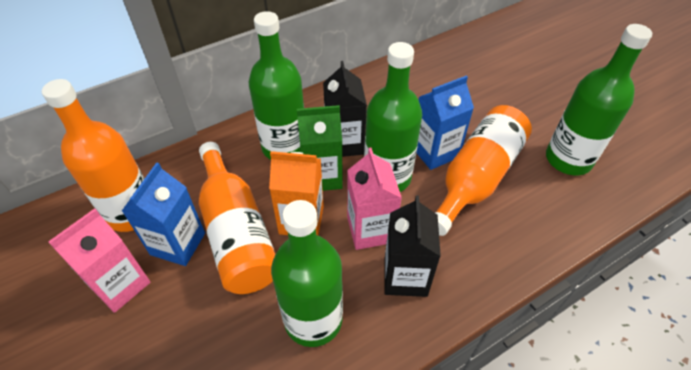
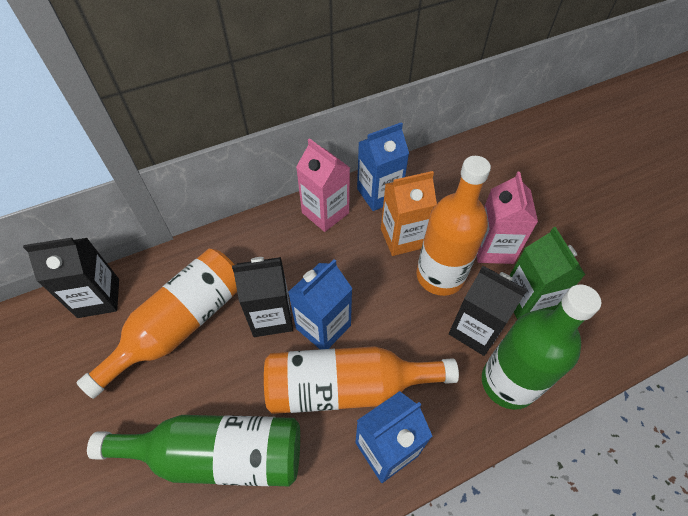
black carton: 2 -> 3
blue carton: 2 -> 3
green bottle: 4 -> 2

